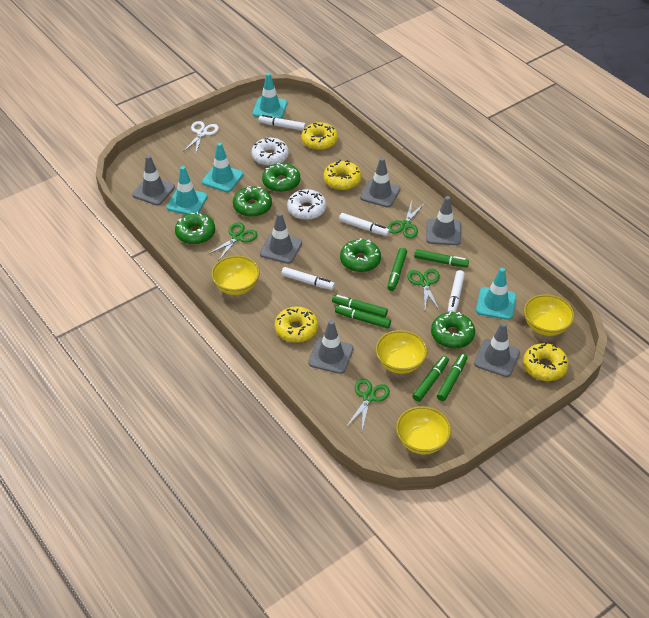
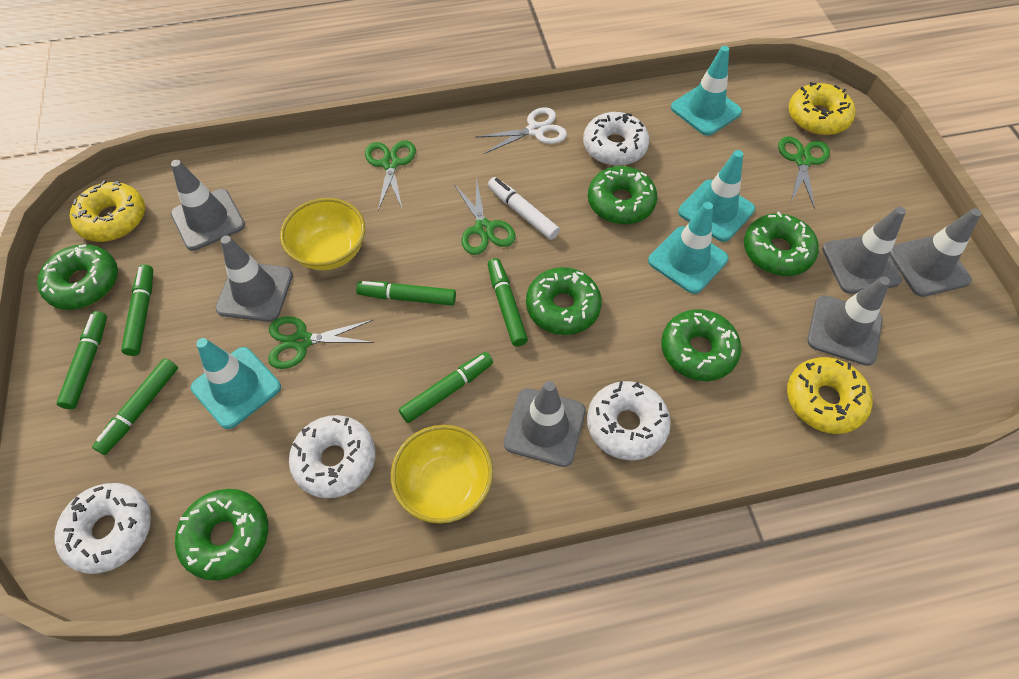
green donut: 5 -> 6
white donut: 2 -> 4
white marker: 4 -> 1
yellow bowl: 4 -> 2
yellow donut: 4 -> 3

